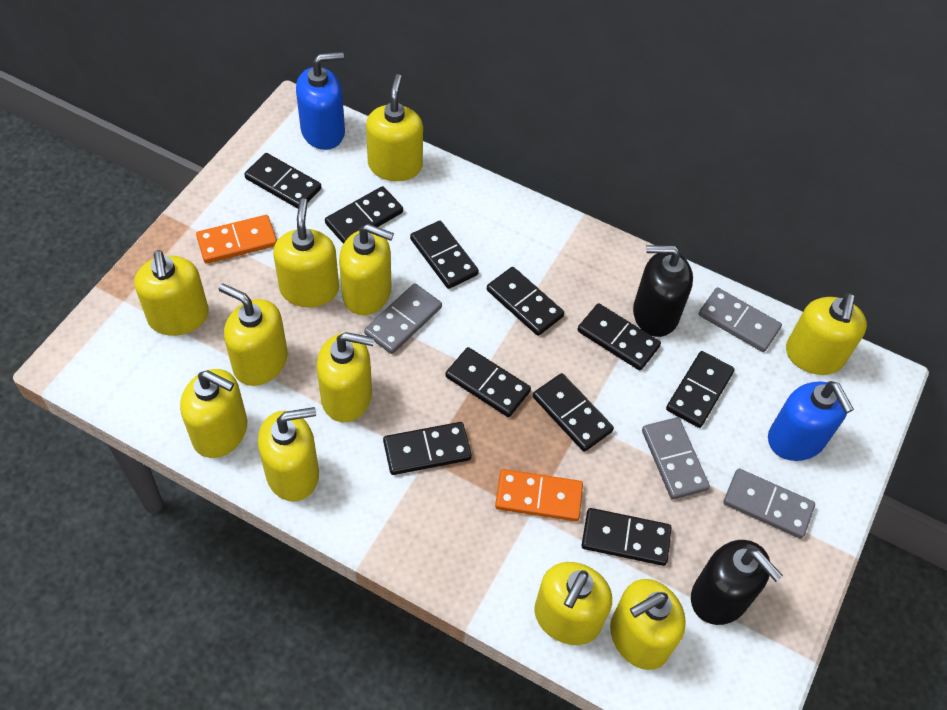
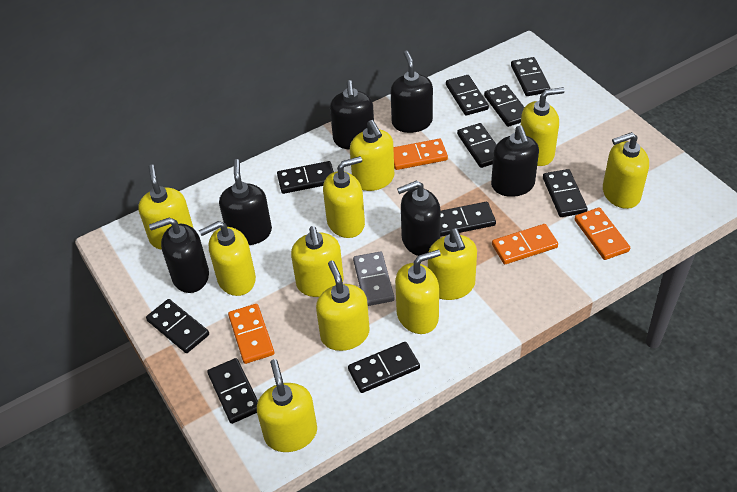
black soap dispenser: 2 -> 6
blue soap dispenser: 2 -> 0
grey domino: 4 -> 1
orange domino: 2 -> 4

